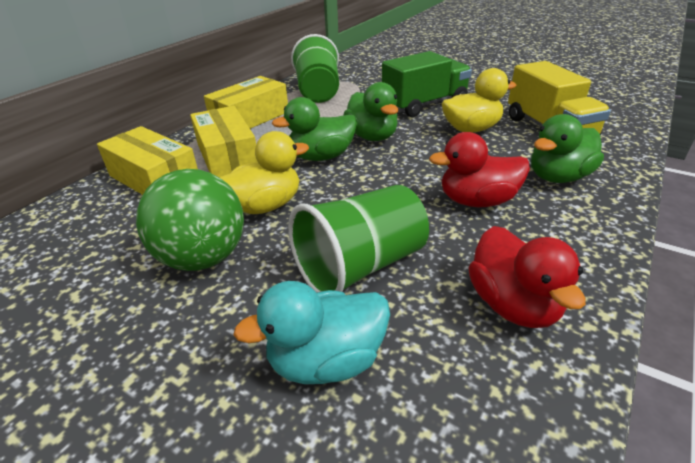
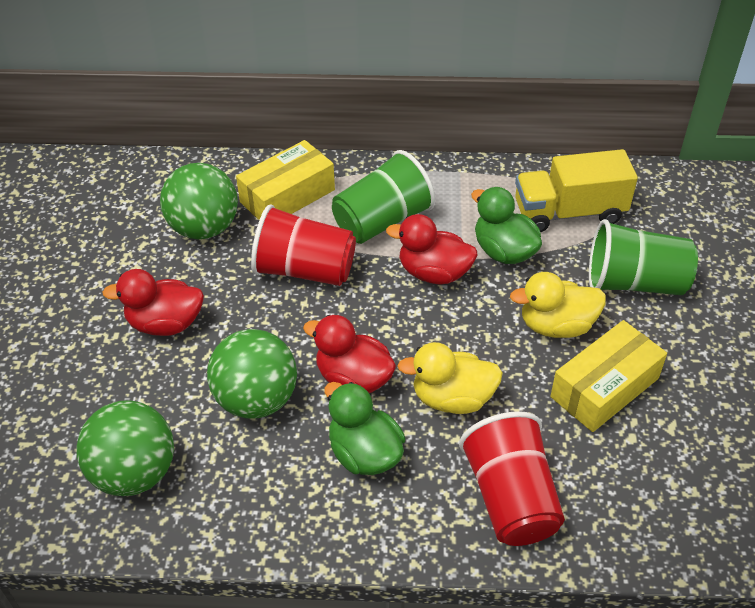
green ball: 1 -> 3
green duck: 3 -> 2
green truck: 1 -> 0
red cup: 0 -> 2
red duck: 2 -> 3
turquoise duck: 1 -> 0
yellow box: 3 -> 2

